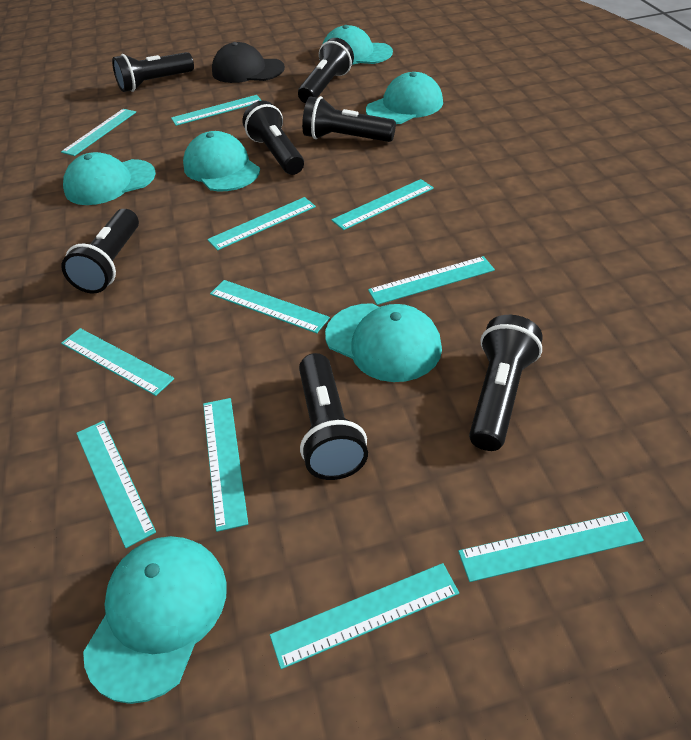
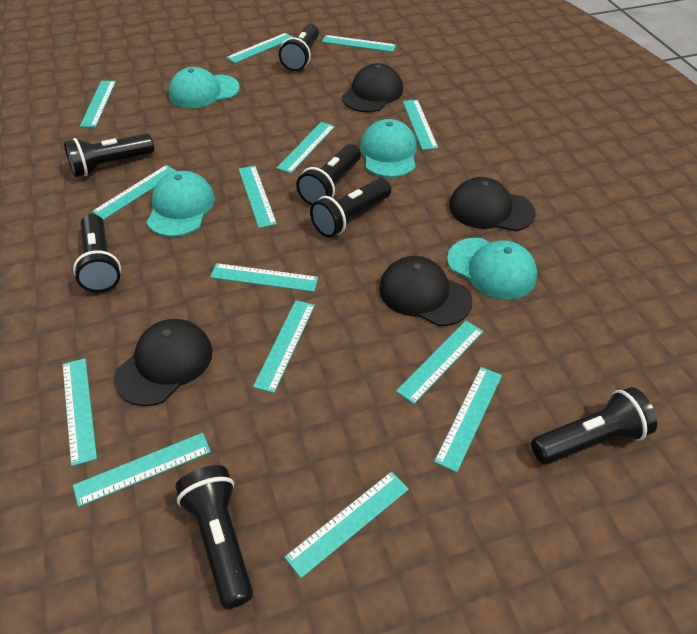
black cap: 1 -> 4
turquoise cap: 6 -> 4
turquoise ruler: 11 -> 14

